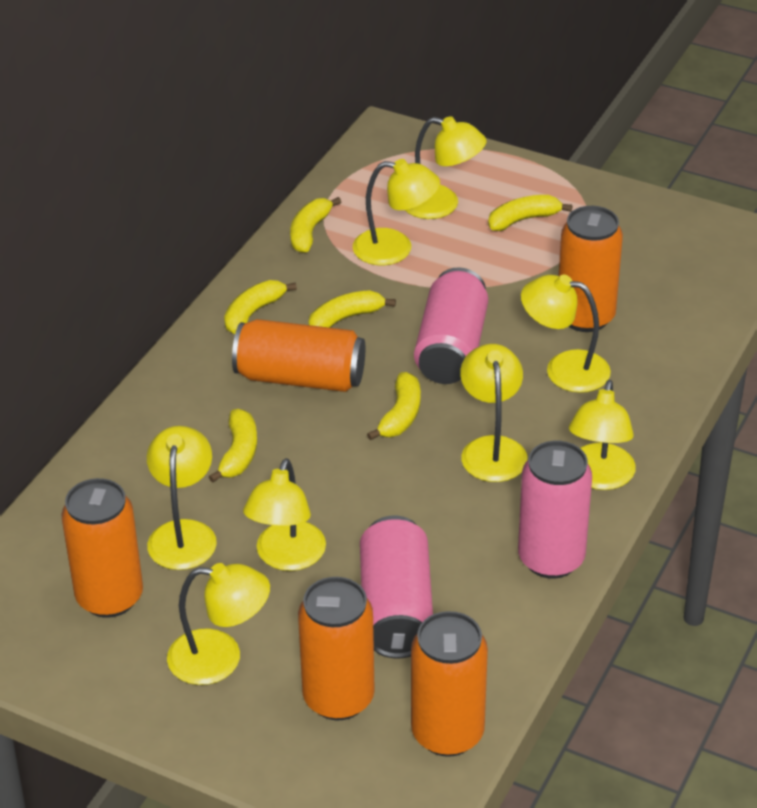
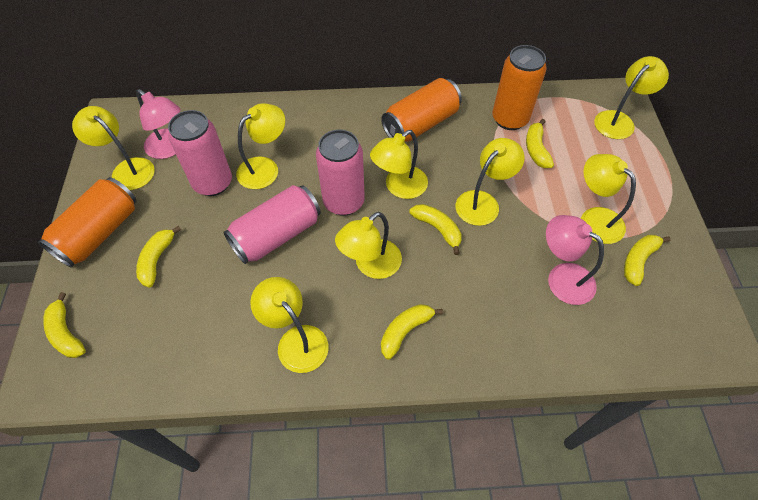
orange can: 5 -> 3
pink lamp: 0 -> 2

